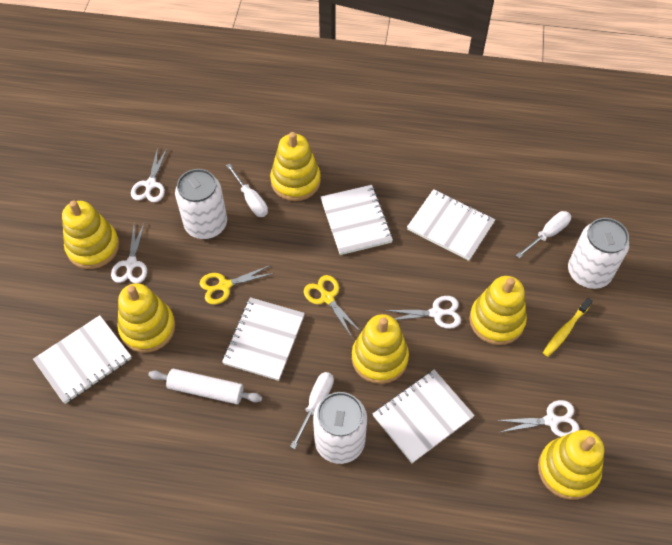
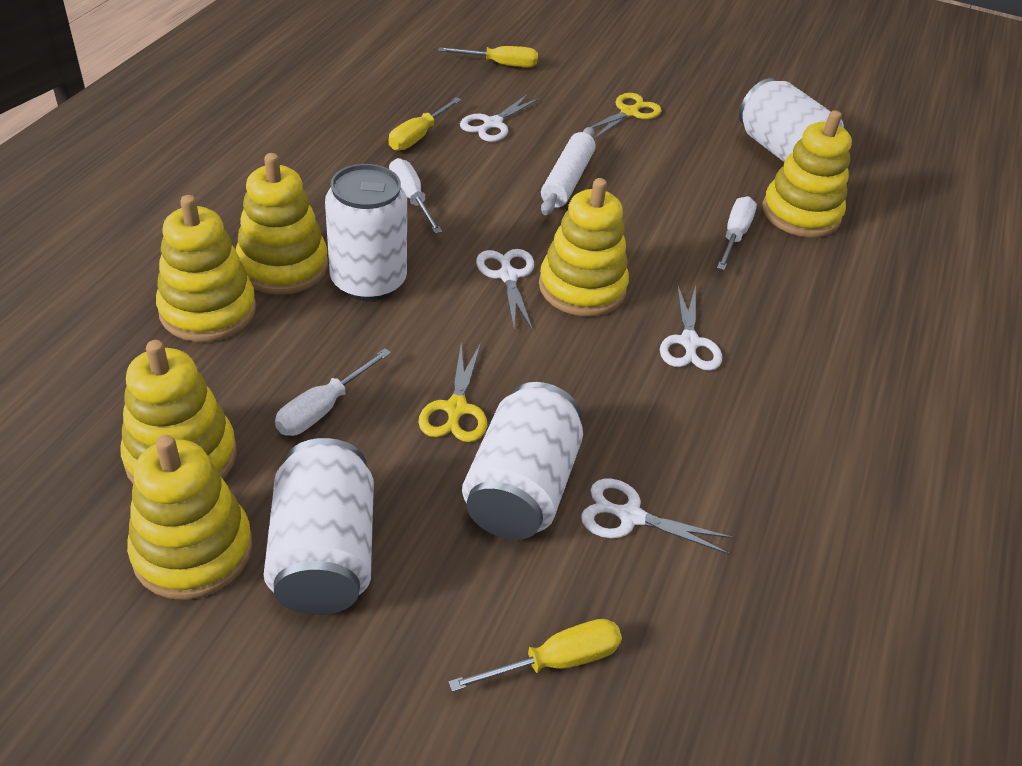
white can: 3 -> 4
white notebook: 5 -> 0
yellow screwdriver: 0 -> 3
yellow toothbrush: 1 -> 0

